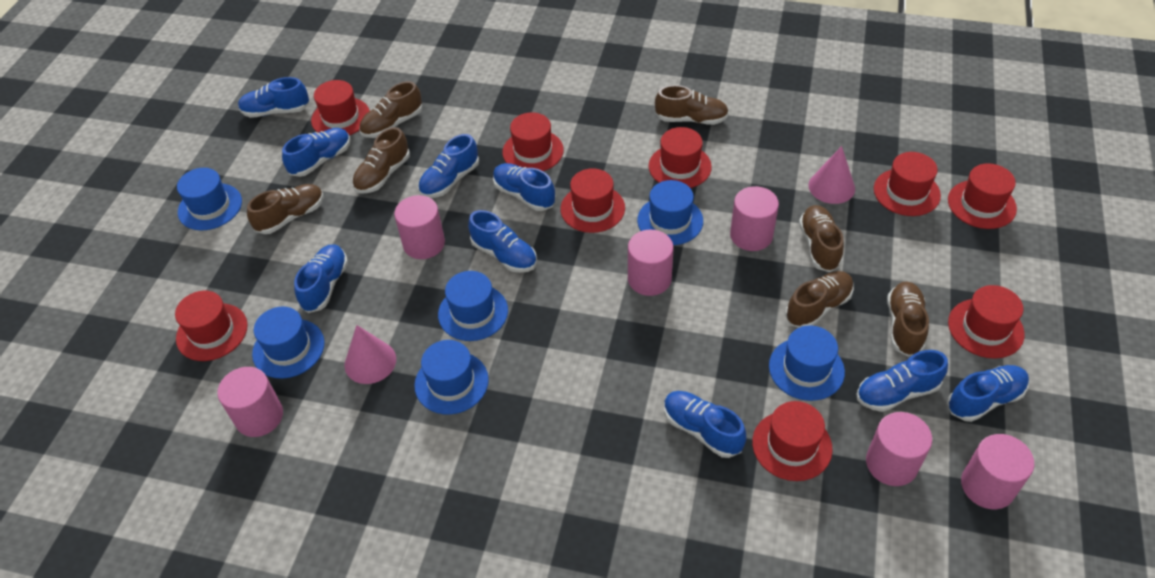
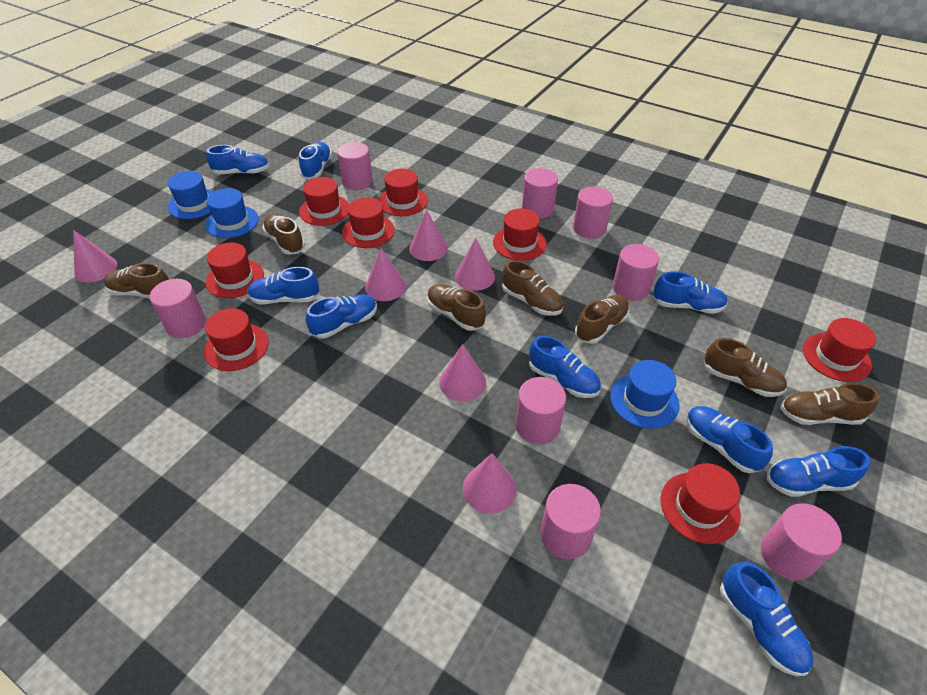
blue hat: 6 -> 3
pink cone: 2 -> 6
pink cylinder: 6 -> 8
red hat: 9 -> 8

